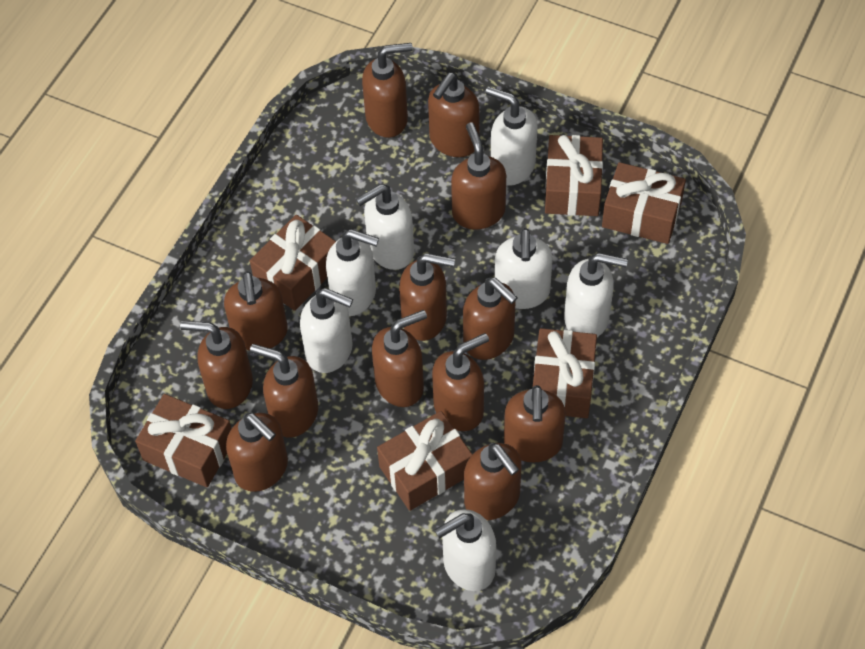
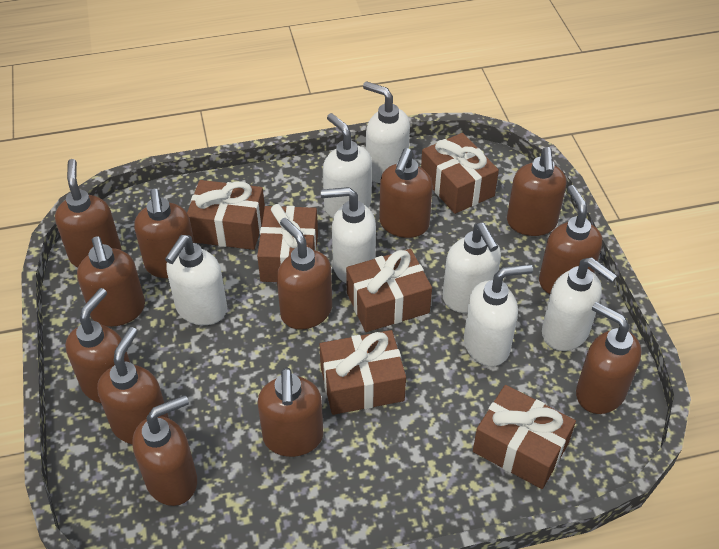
brown soap dispenser: 13 -> 12

